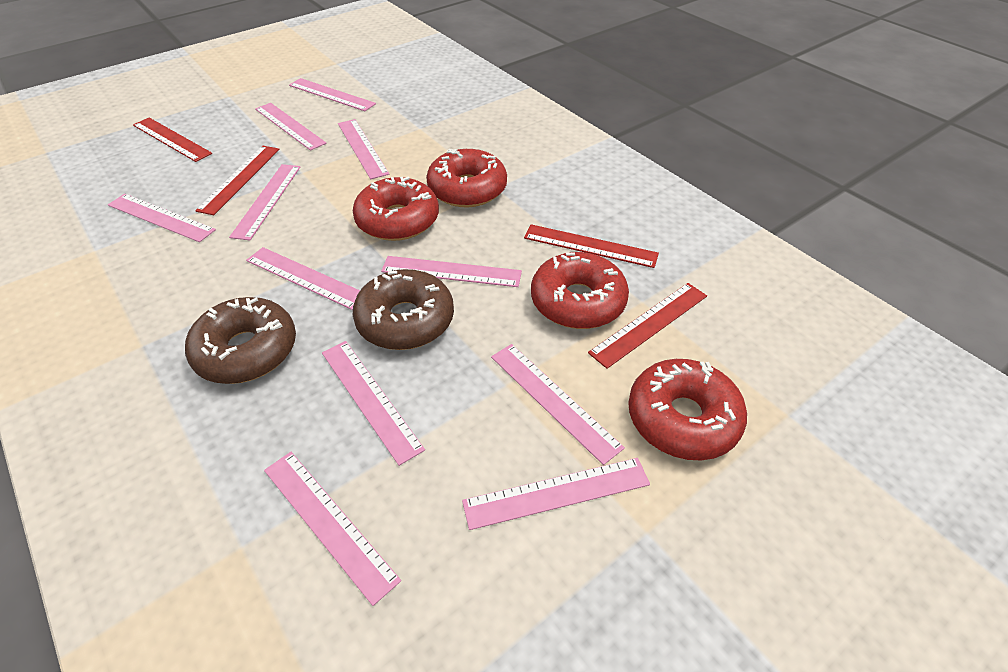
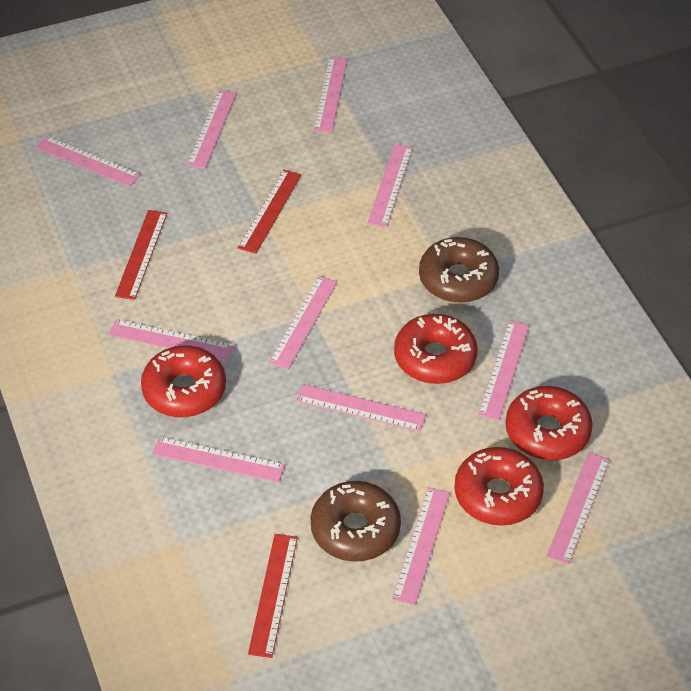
red ruler: 4 -> 3

